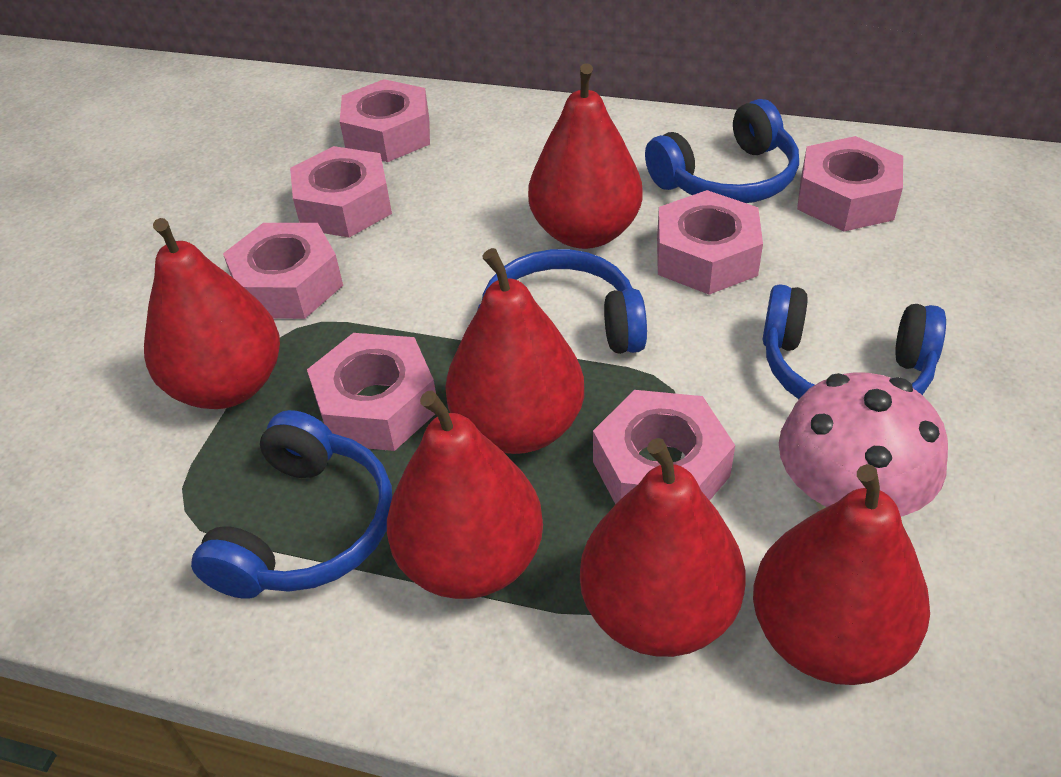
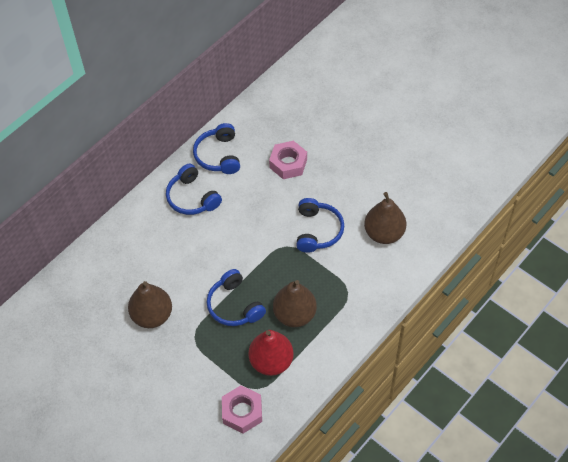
brown pear: 0 -> 3
pink mushroom: 1 -> 0
pink nut: 7 -> 2
red pear: 6 -> 1

